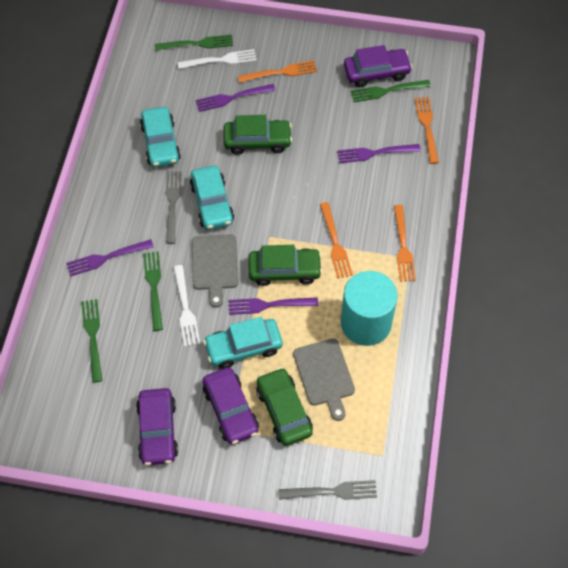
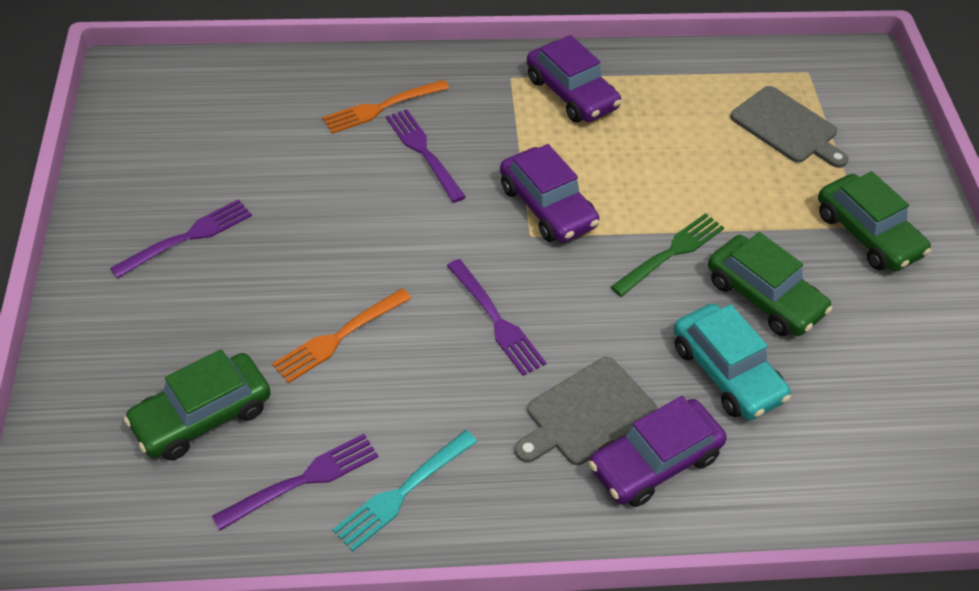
green fork: 4 -> 1
grey fork: 2 -> 0
orange fork: 4 -> 2
turquoise car: 3 -> 1
turquoise cylinder: 1 -> 0
turquoise fork: 0 -> 1
white fork: 2 -> 0

